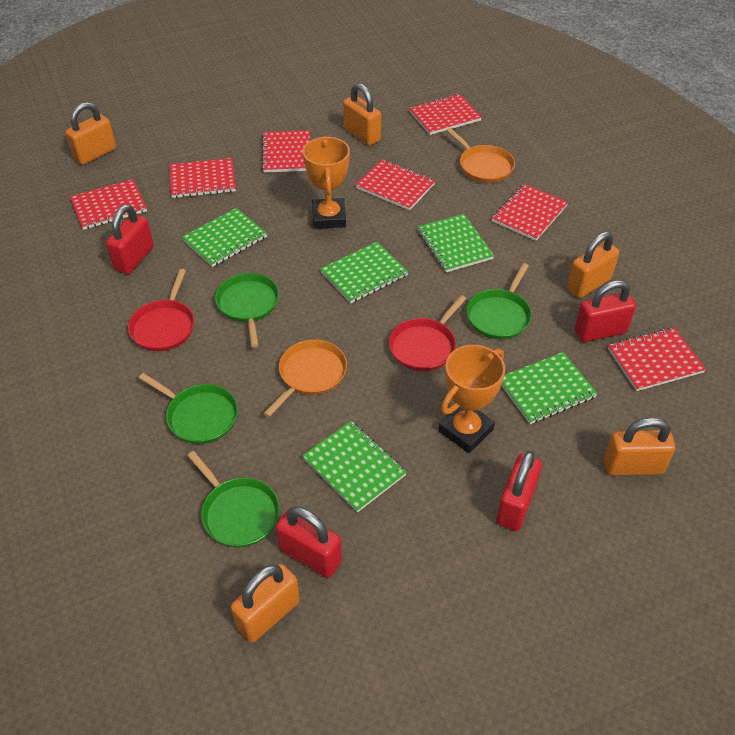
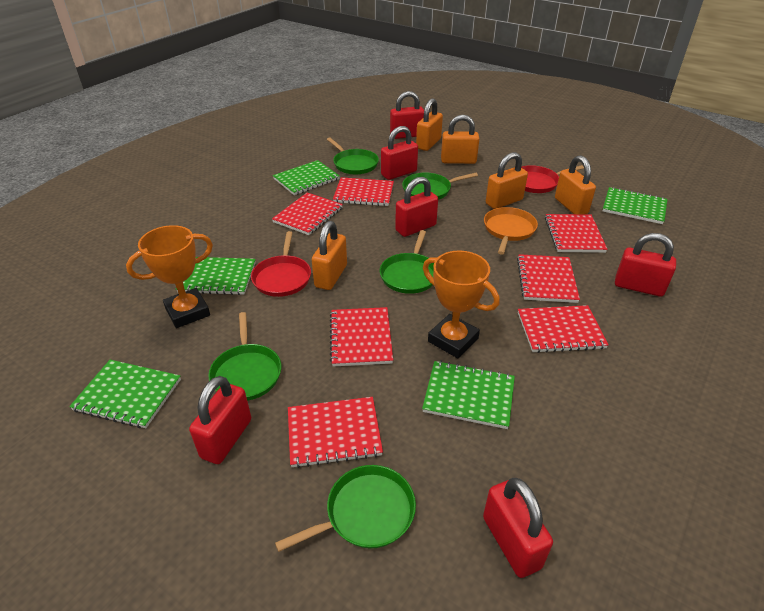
green pan: 4 -> 5
orange pan: 2 -> 1
red padlock: 4 -> 6

